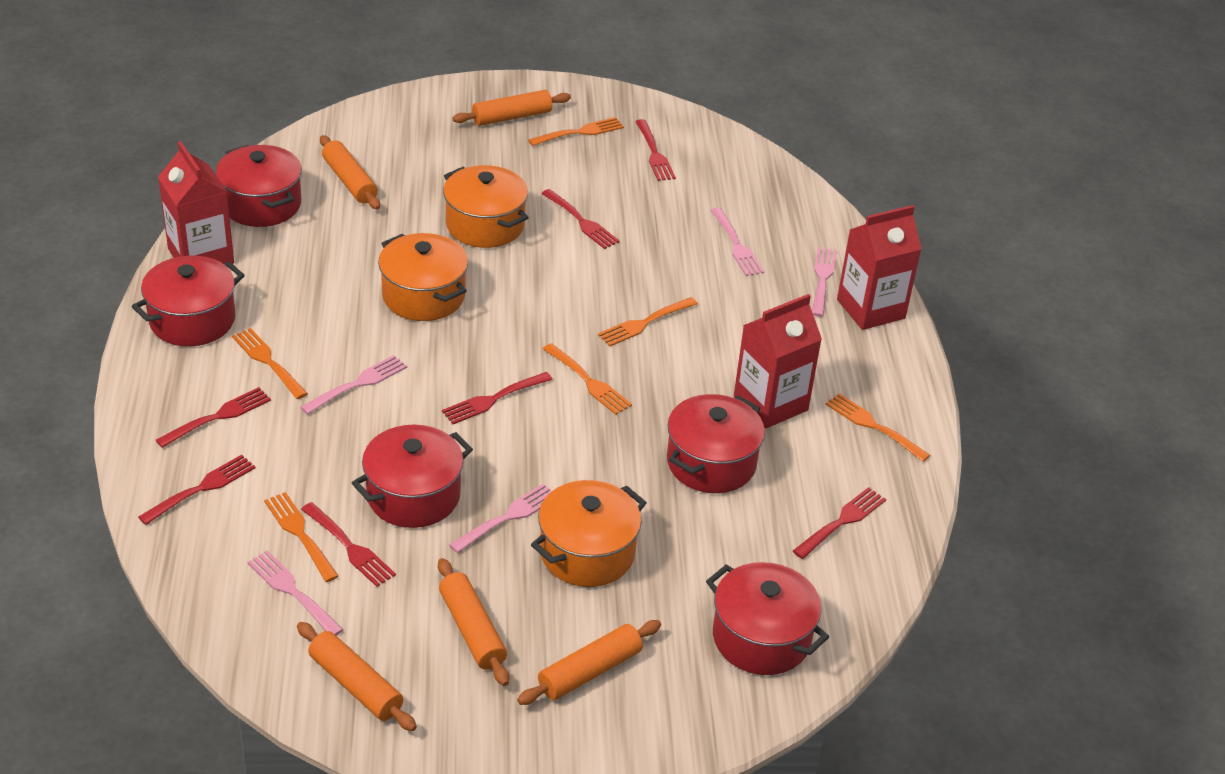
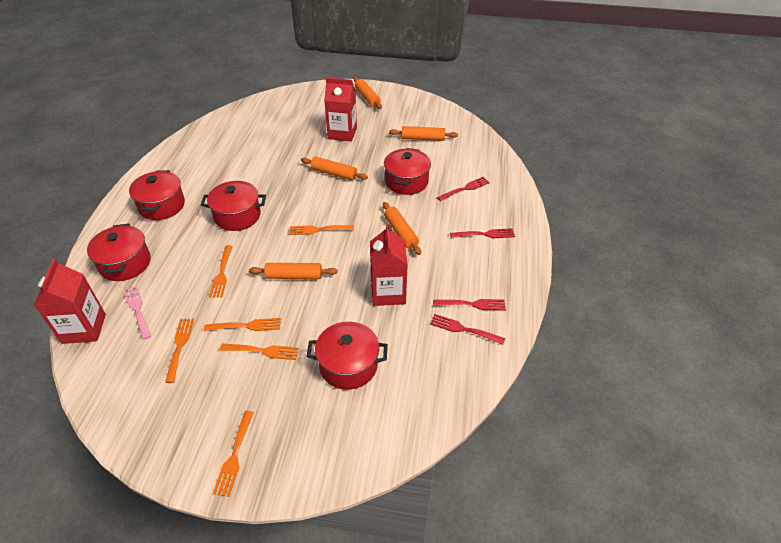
orange pot: 3 -> 0
pink fork: 5 -> 1
red fork: 7 -> 4

